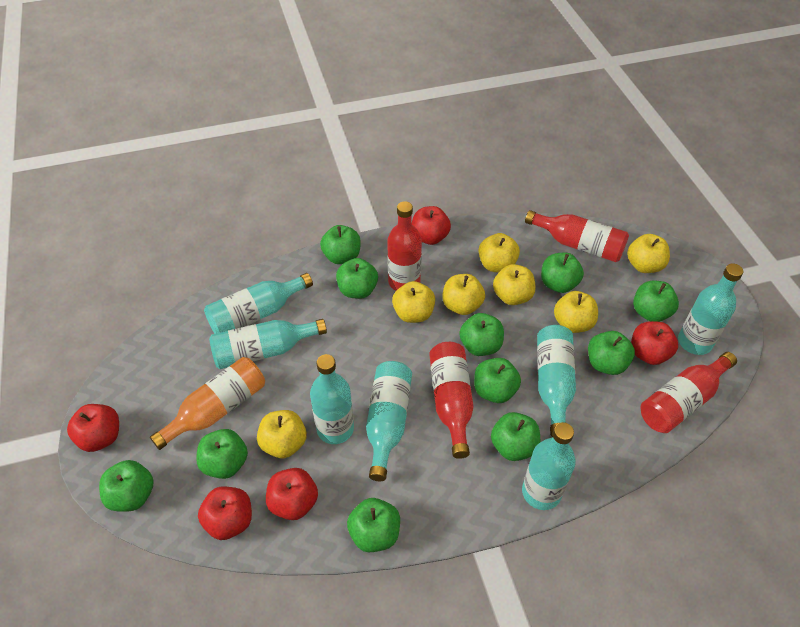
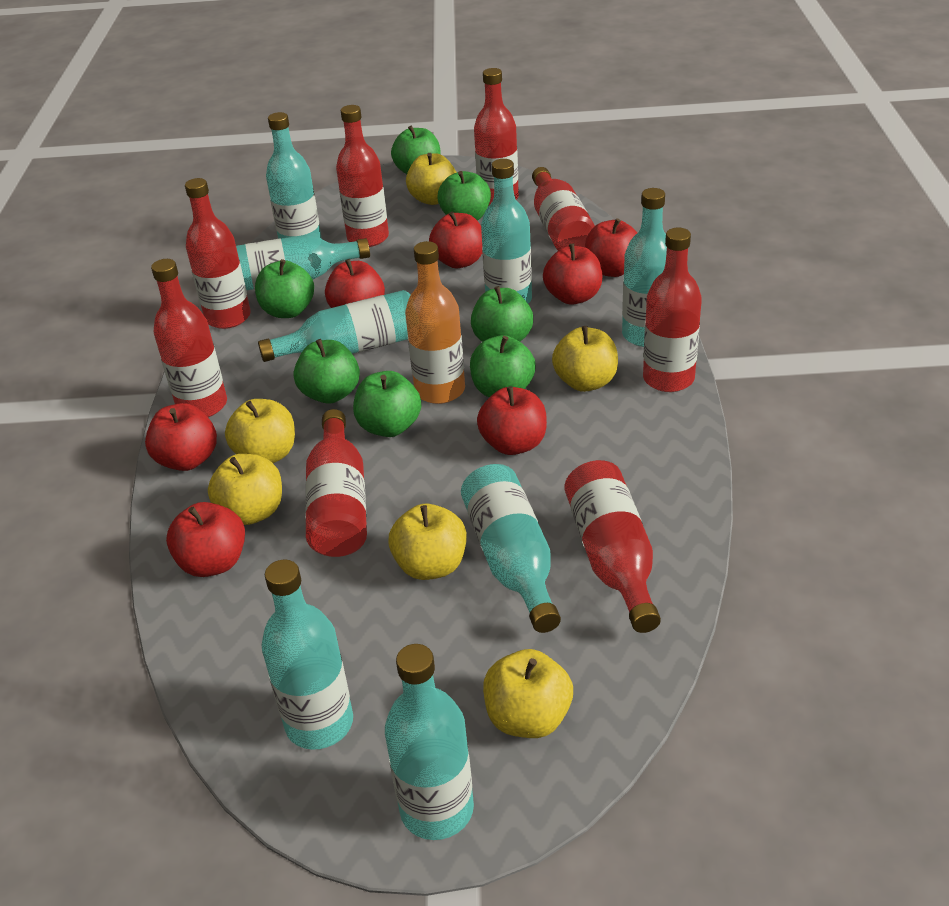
green apple: 11 -> 7
red apple: 5 -> 7
red bottle: 4 -> 8
turquoise bottle: 7 -> 8
yellow apple: 7 -> 6

